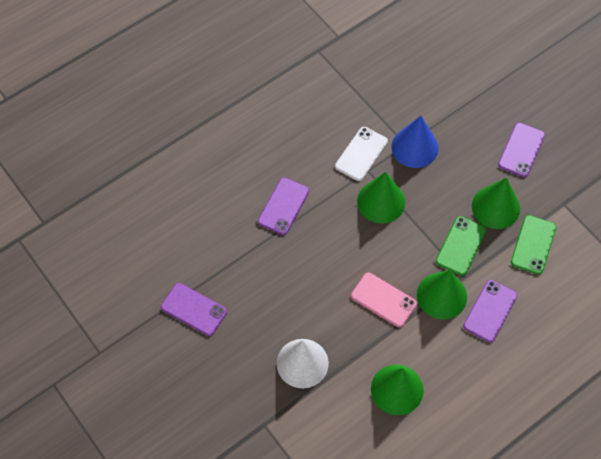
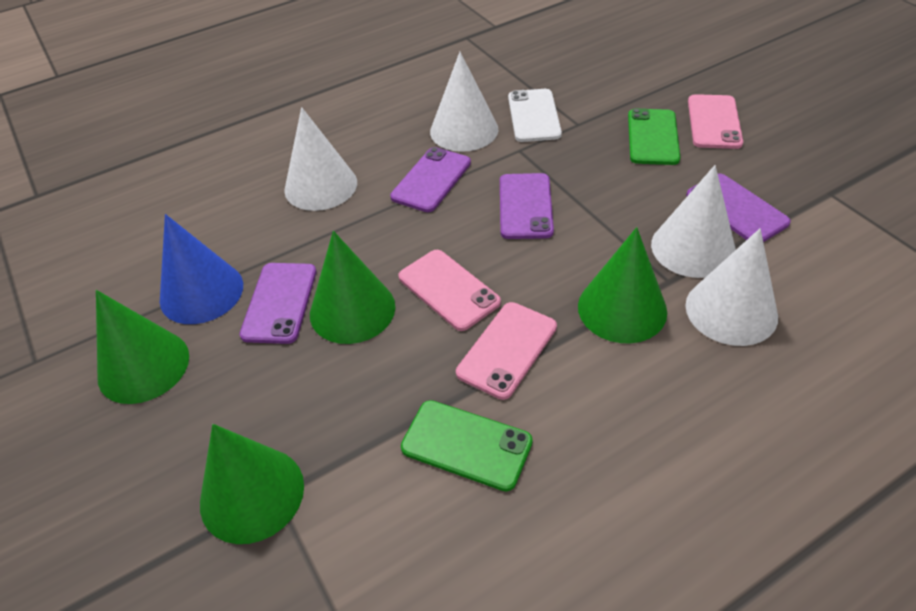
pink phone: 1 -> 3
white cone: 1 -> 4

